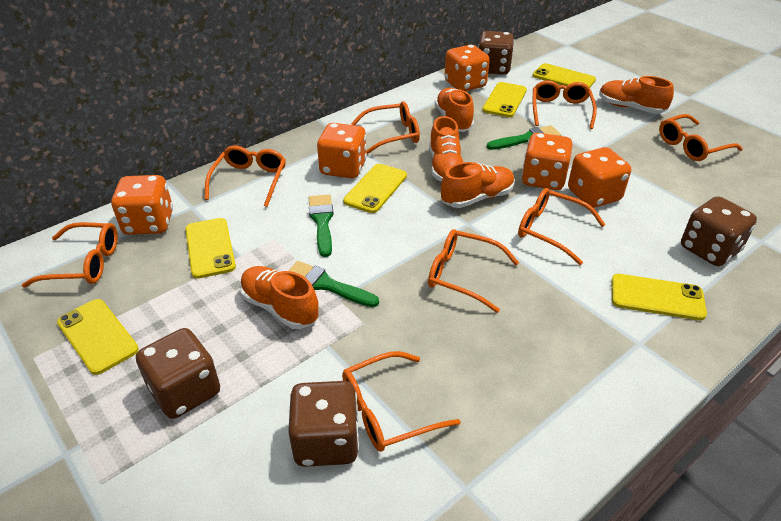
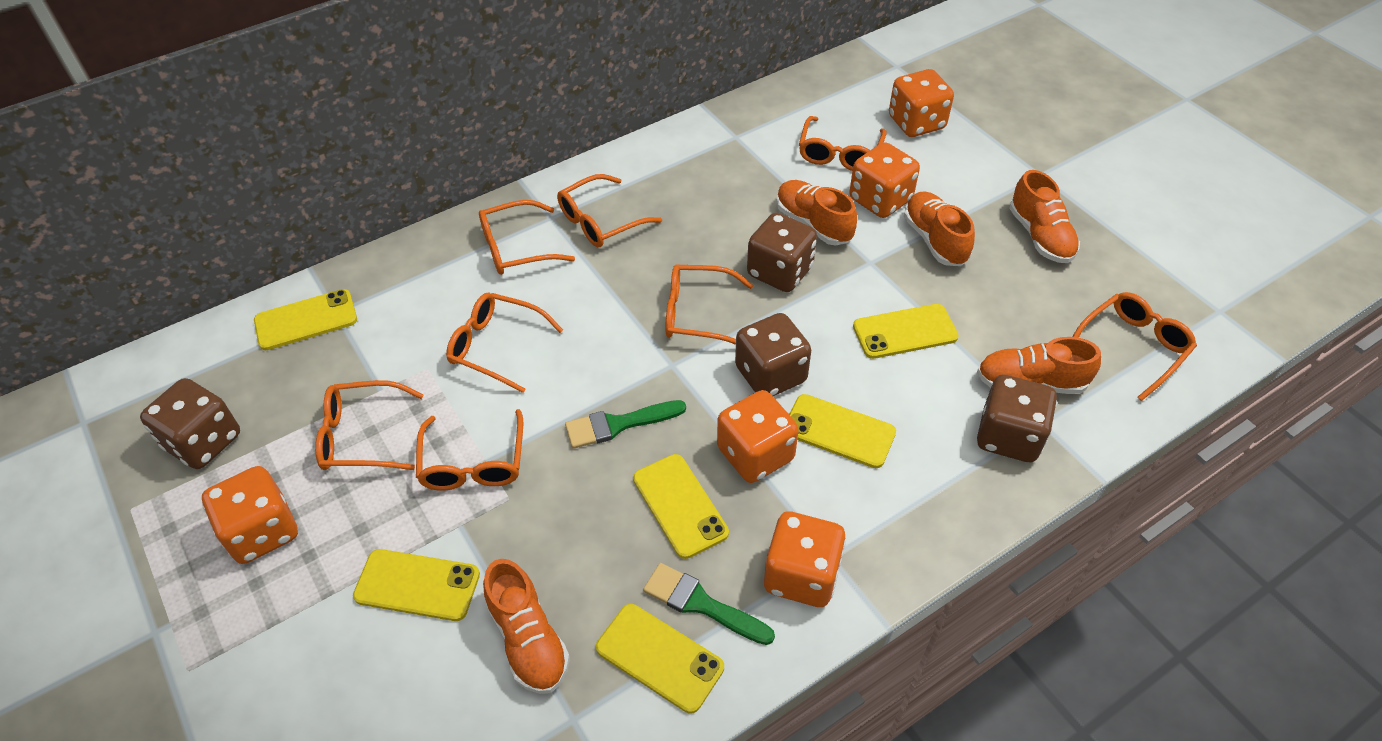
green brush: 3 -> 2

